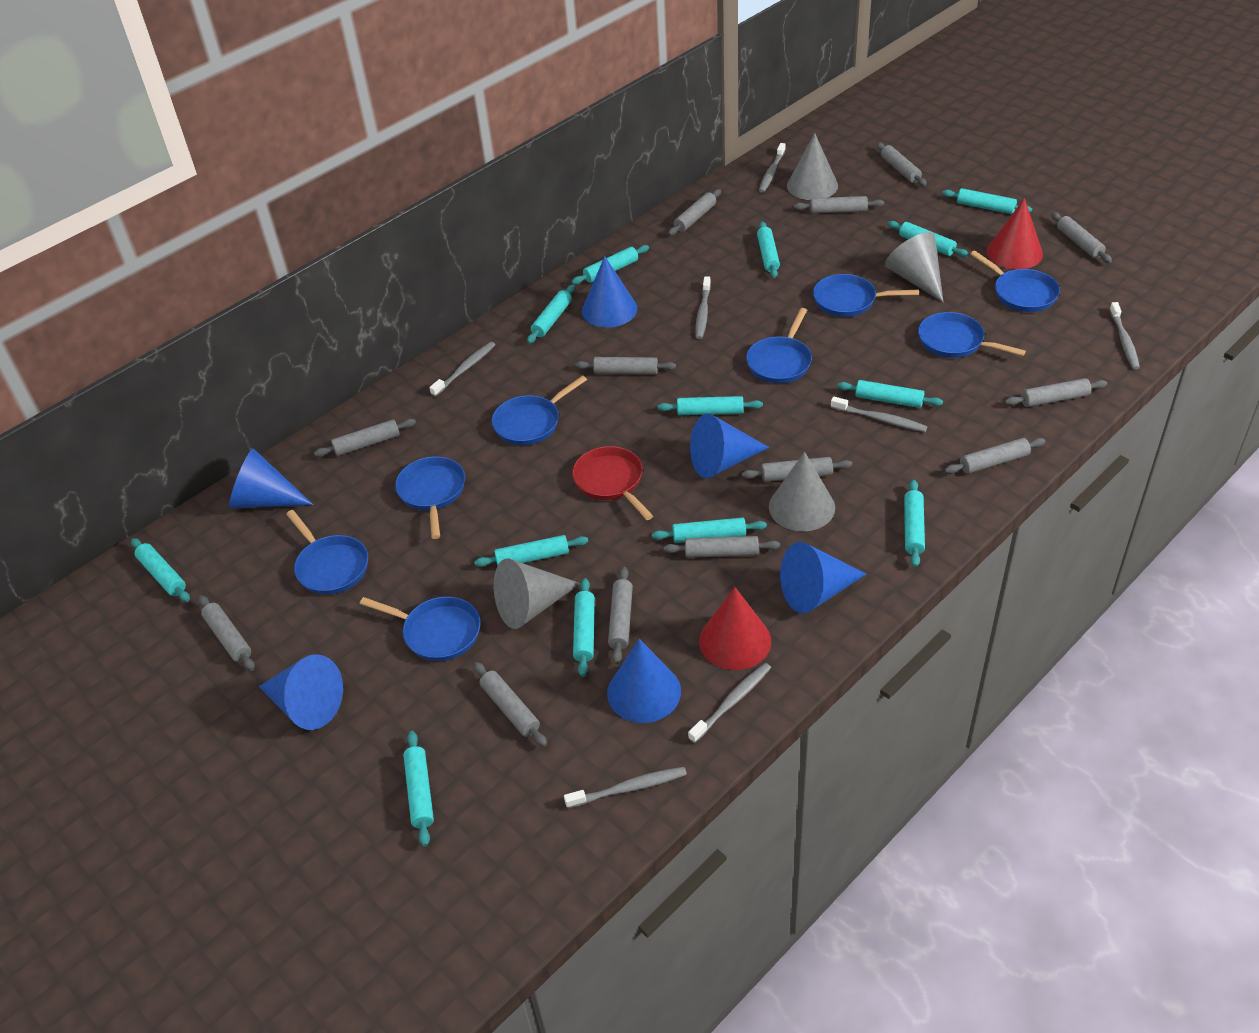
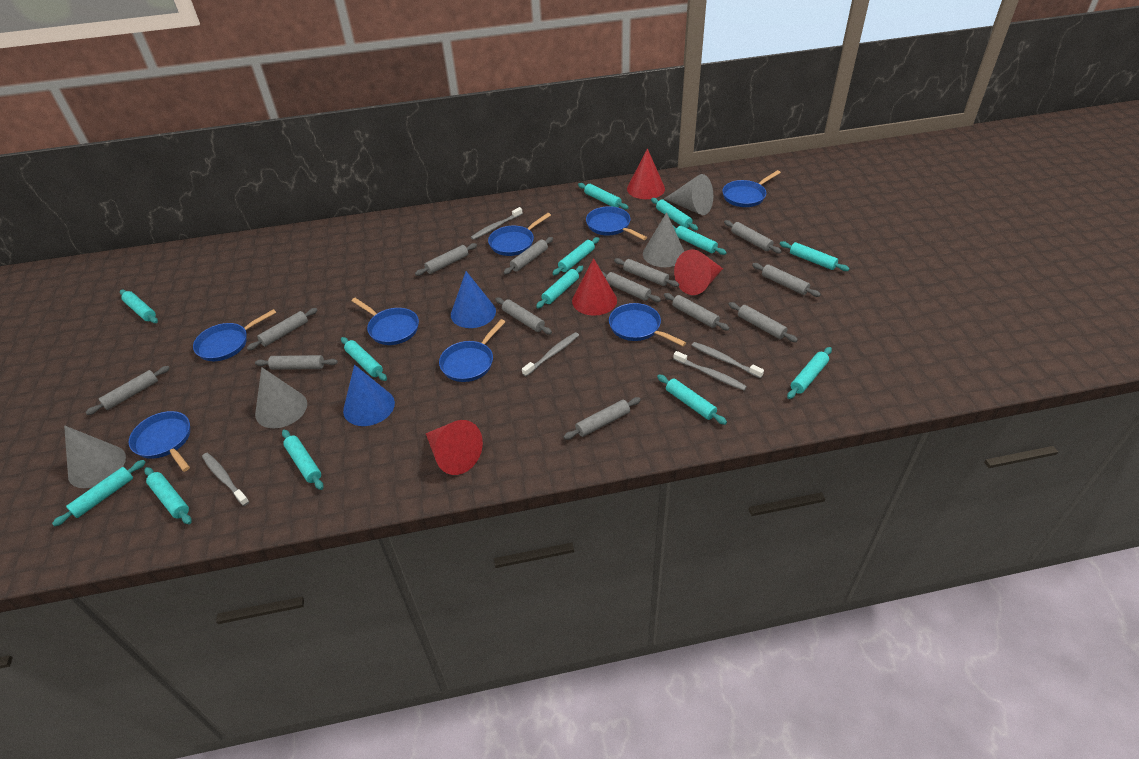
blue cone: 6 -> 2
grey toothbrush: 7 -> 5
red cone: 2 -> 4
red pan: 1 -> 0

